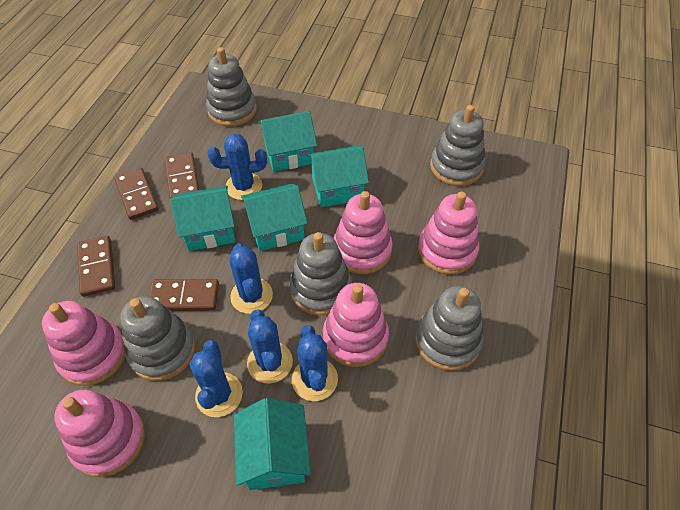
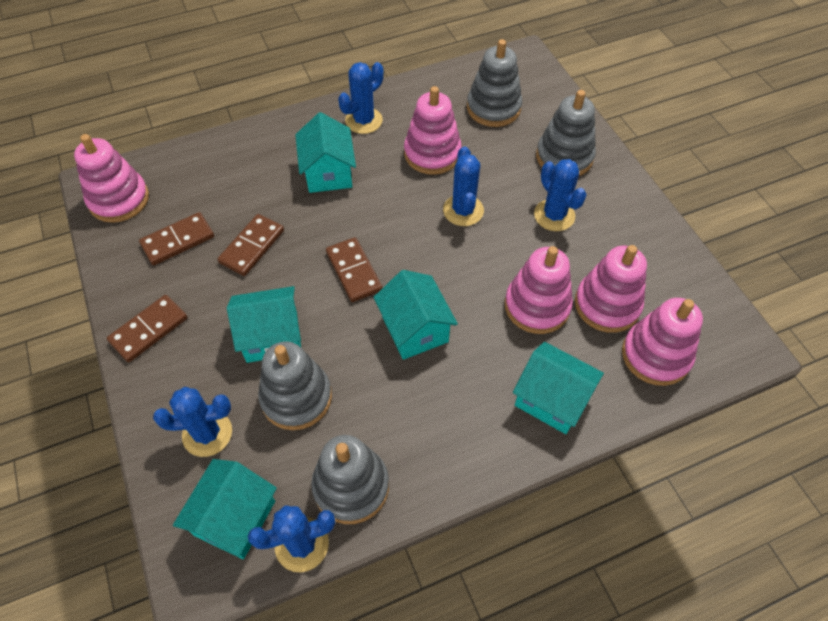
grey stacking toy: 5 -> 4

